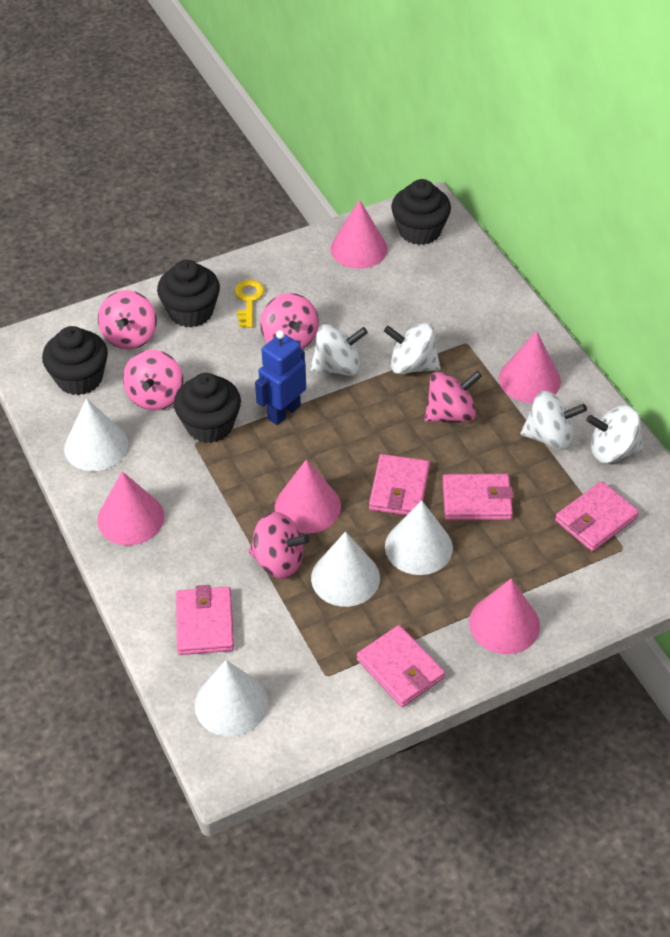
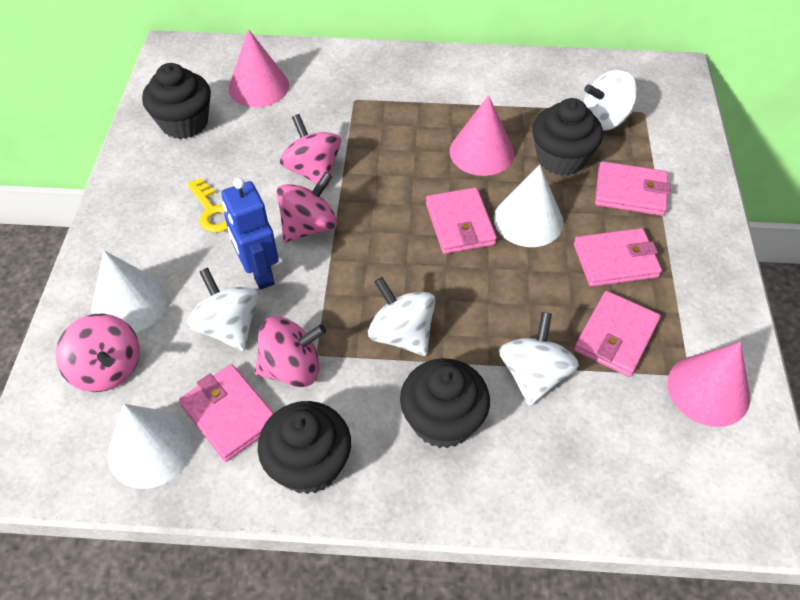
pink cone: 5 -> 3
pink spinning top: 5 -> 4
white cone: 4 -> 3

